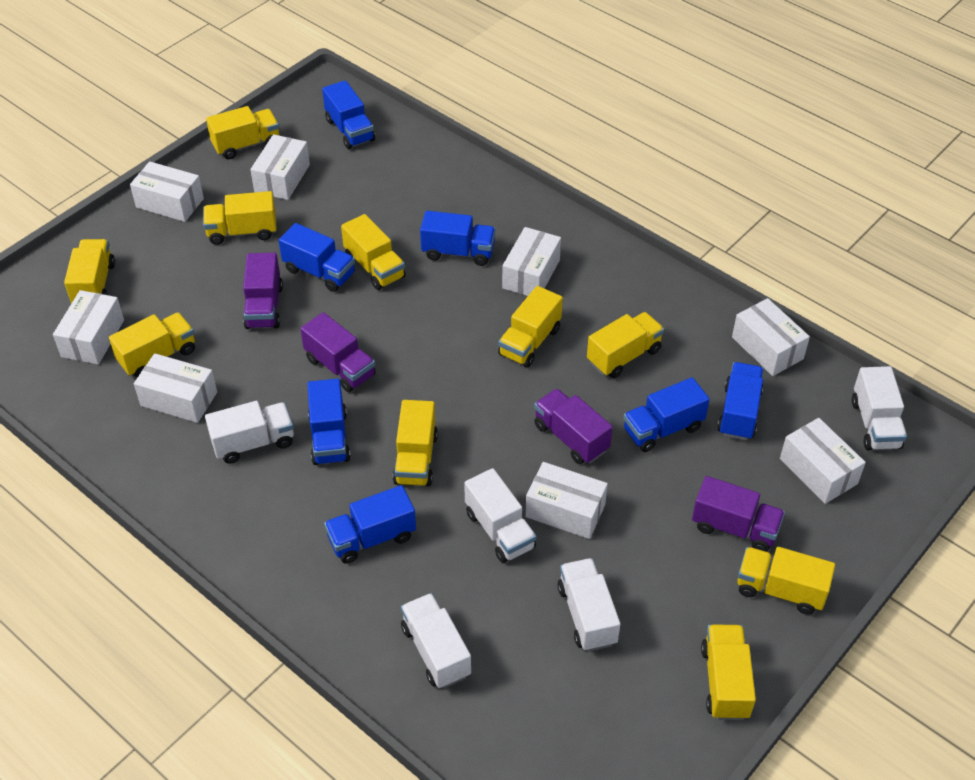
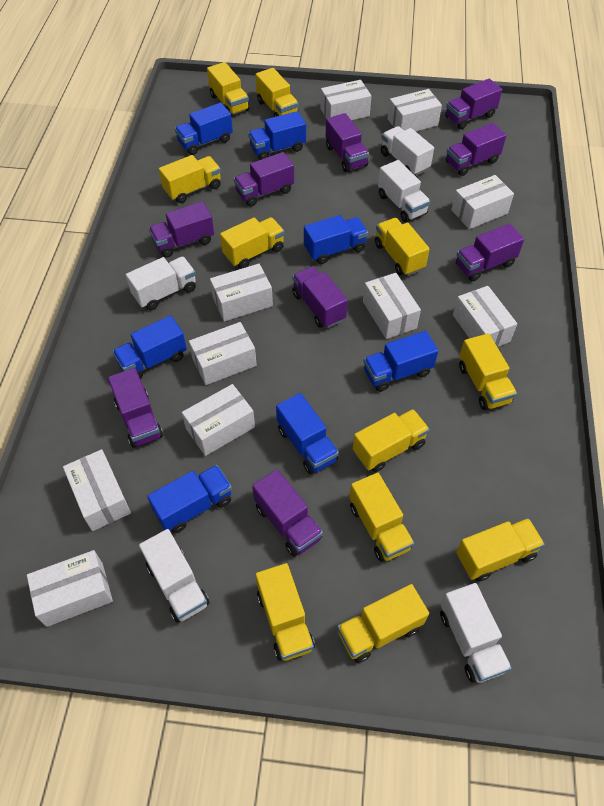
purple truck: 4 -> 9
white box: 8 -> 10
yellow truck: 10 -> 11

